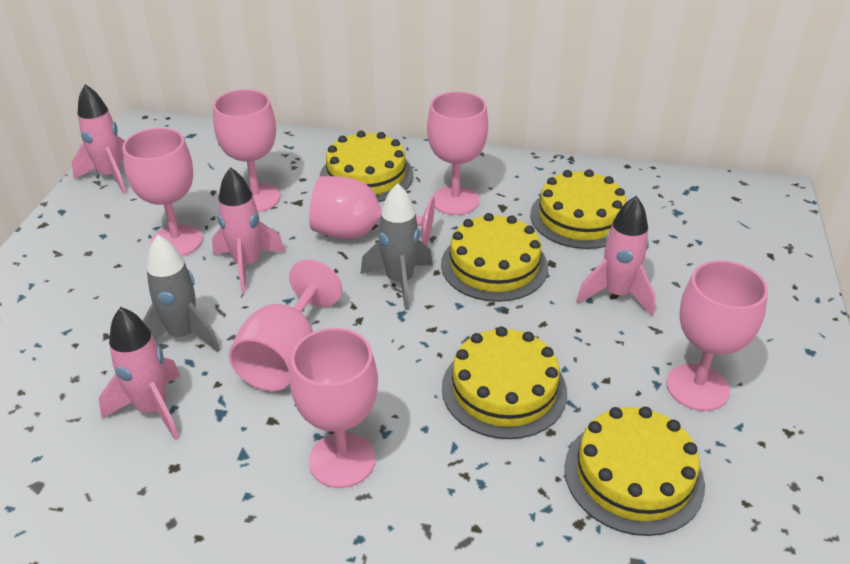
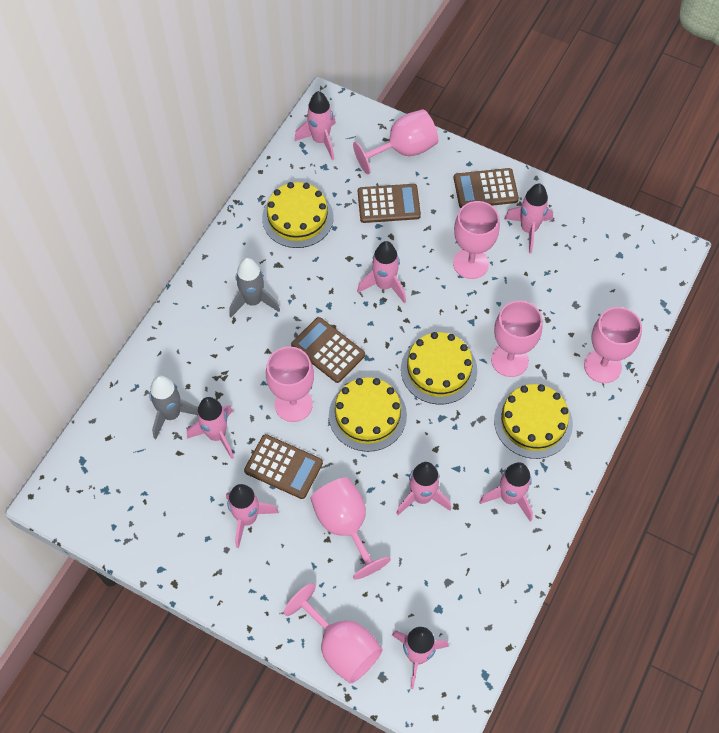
brown calculator: 0 -> 4
pink rocket: 4 -> 8
yellow cake: 5 -> 4

